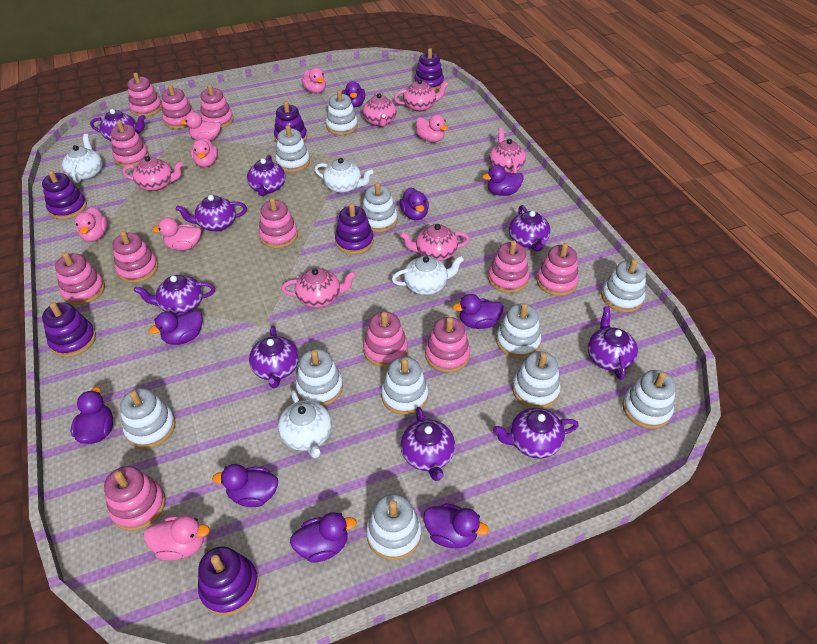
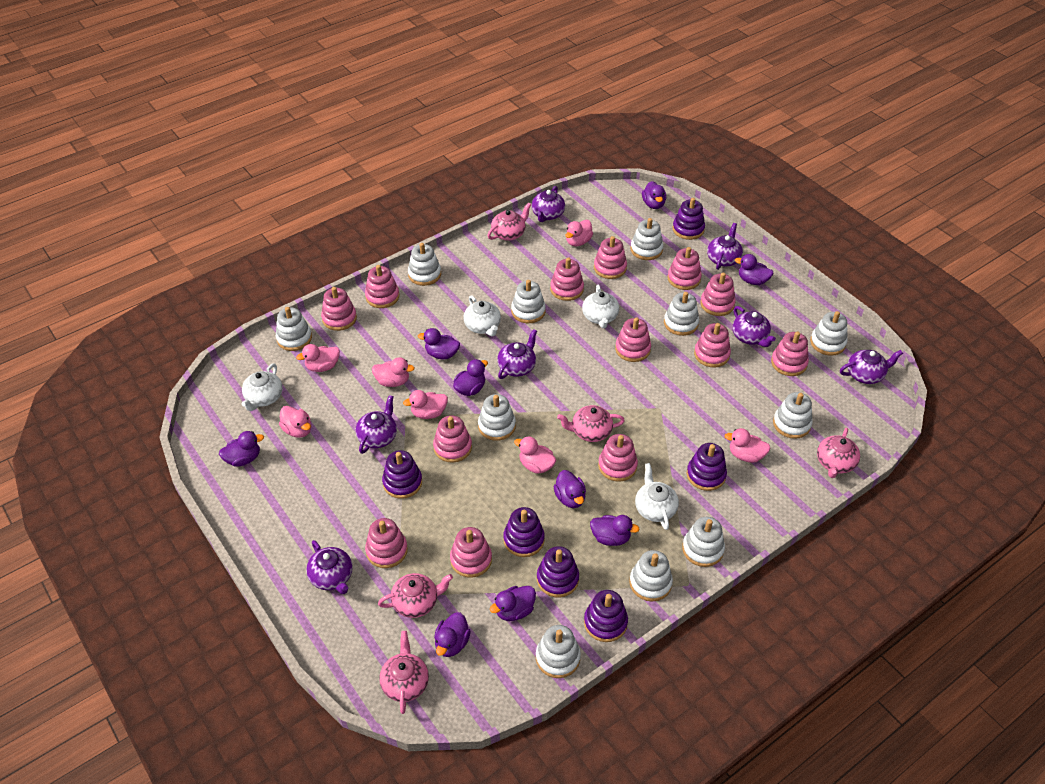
pink stacking toy: 12 -> 13
pink teapot: 6 -> 5
purple teapot: 9 -> 7

